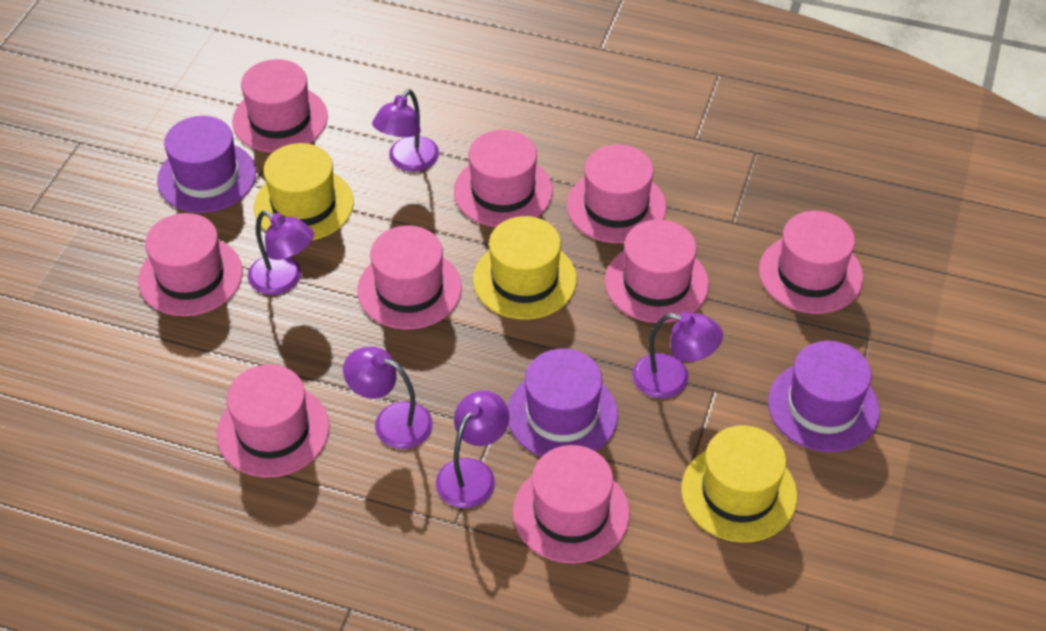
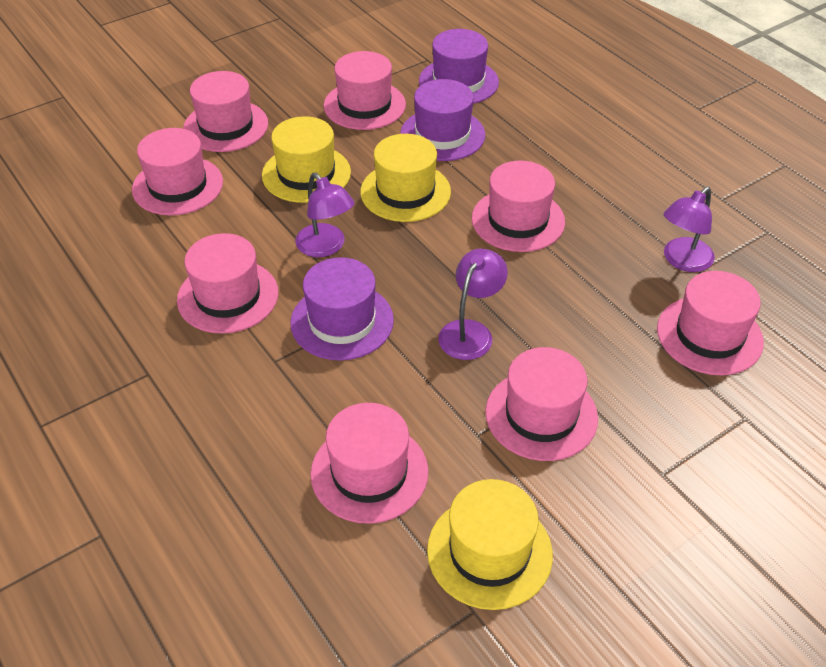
pink hat: 9 -> 8
purple lamp: 5 -> 3

